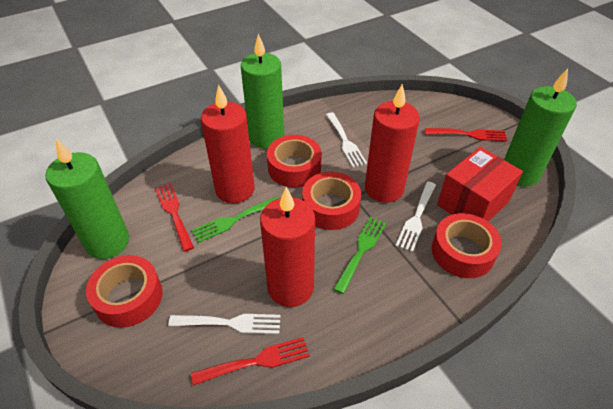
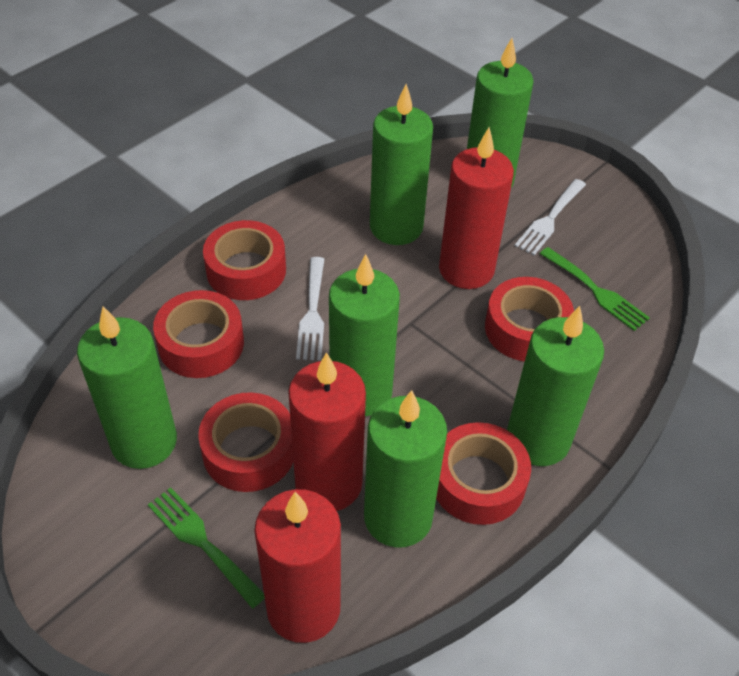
green candle: 3 -> 6
red box: 1 -> 0
red fork: 3 -> 0
red tape: 4 -> 5
white fork: 3 -> 2

